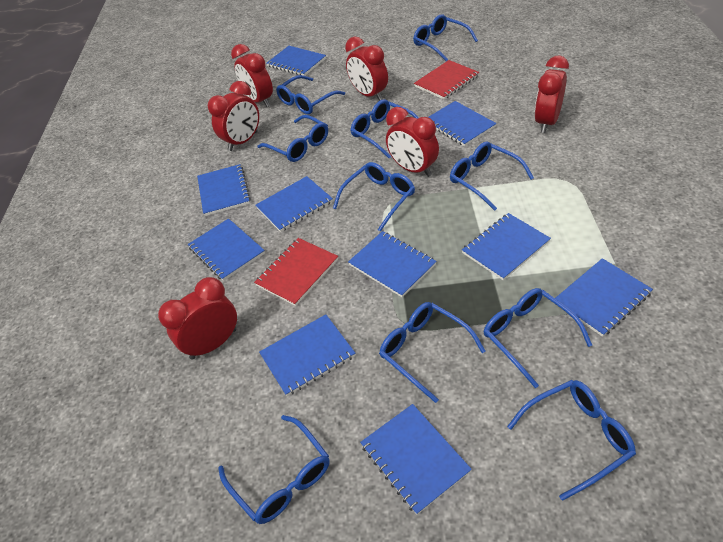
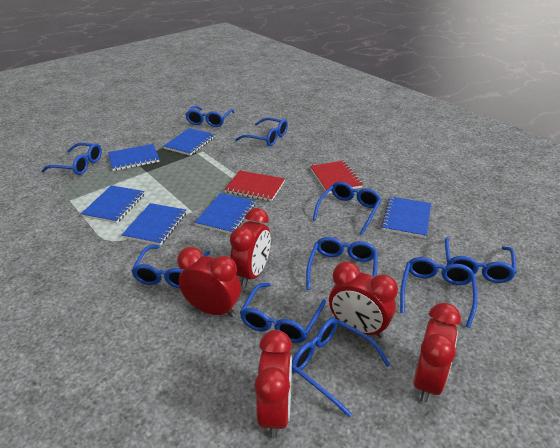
blue notebook: 10 -> 6
red clock: 6 -> 5

